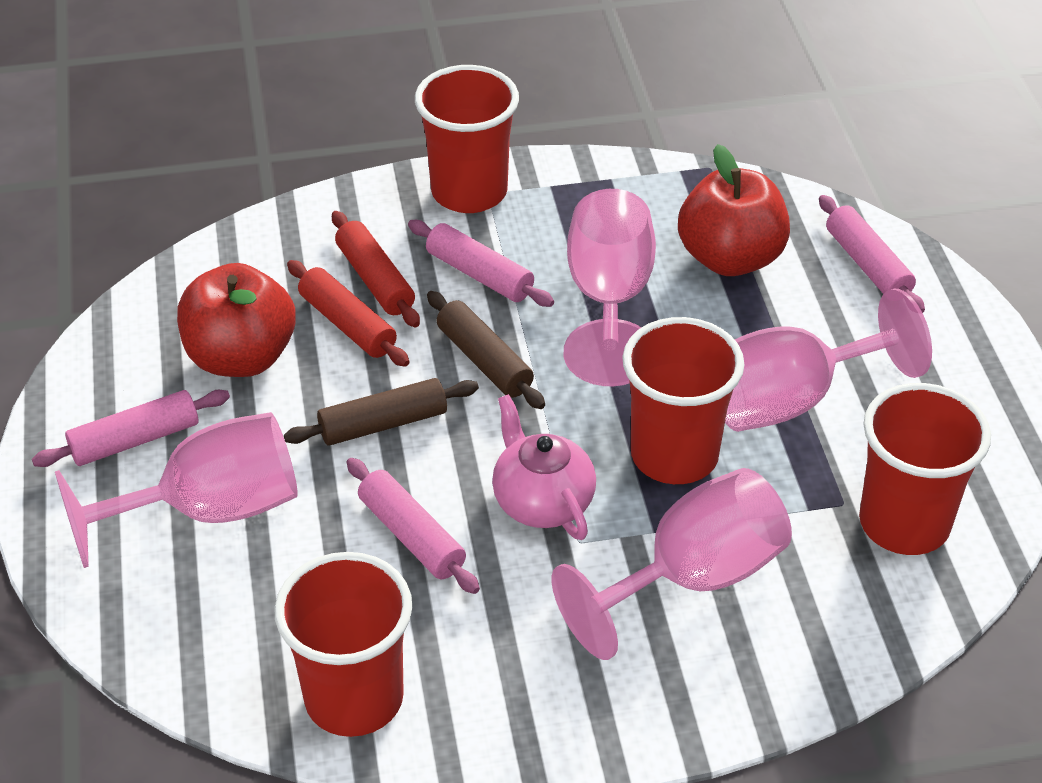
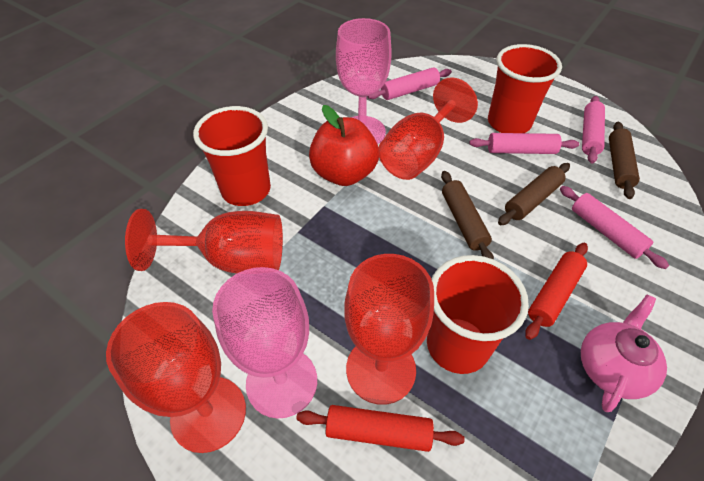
brown rolling pin: 2 -> 3
pink goblet: 4 -> 2
red apple: 2 -> 1
red cup: 4 -> 3
red goblet: 0 -> 4

